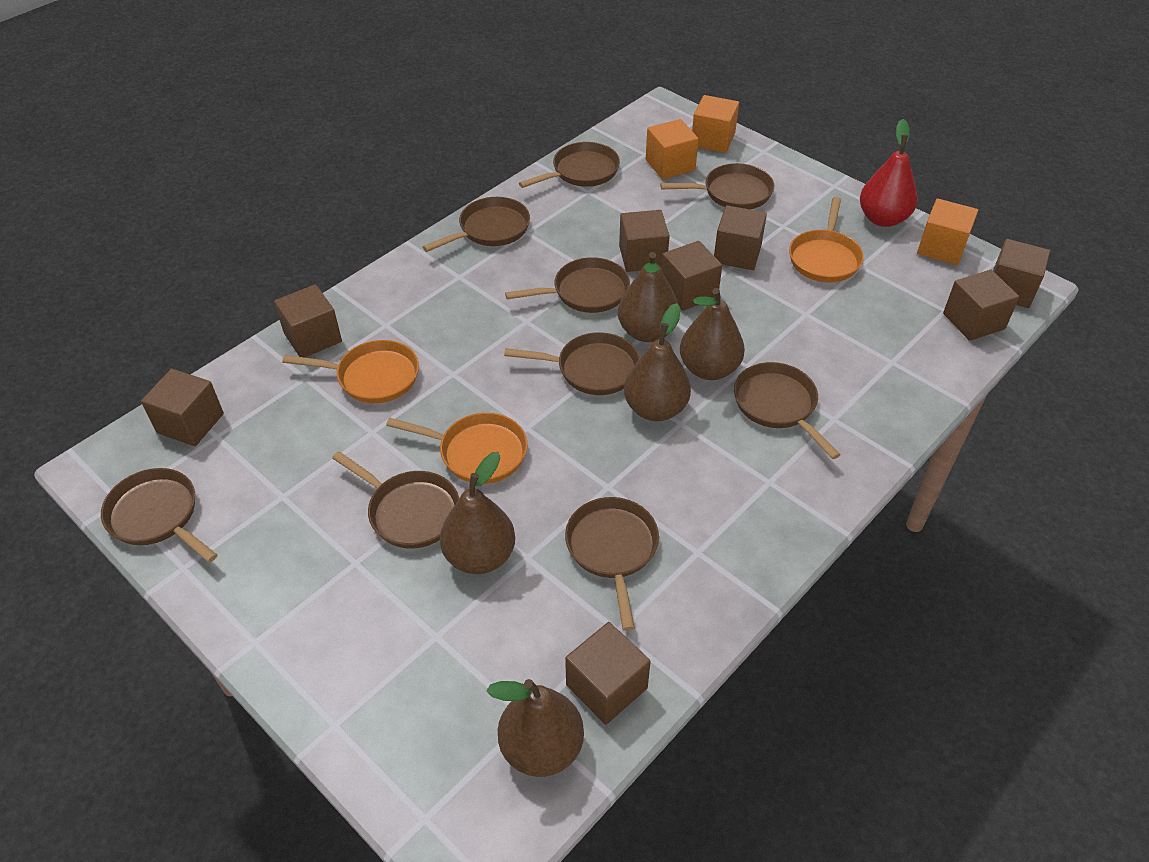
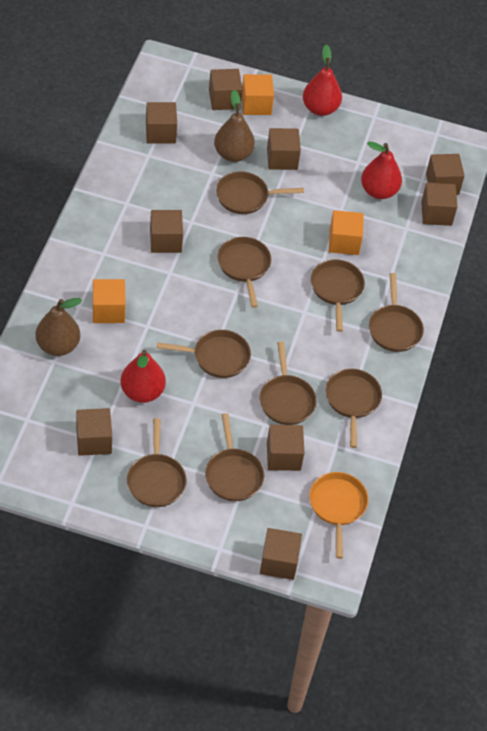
brown cube: 8 -> 9
brown pear: 5 -> 2
orange pan: 3 -> 1
red pear: 1 -> 3

